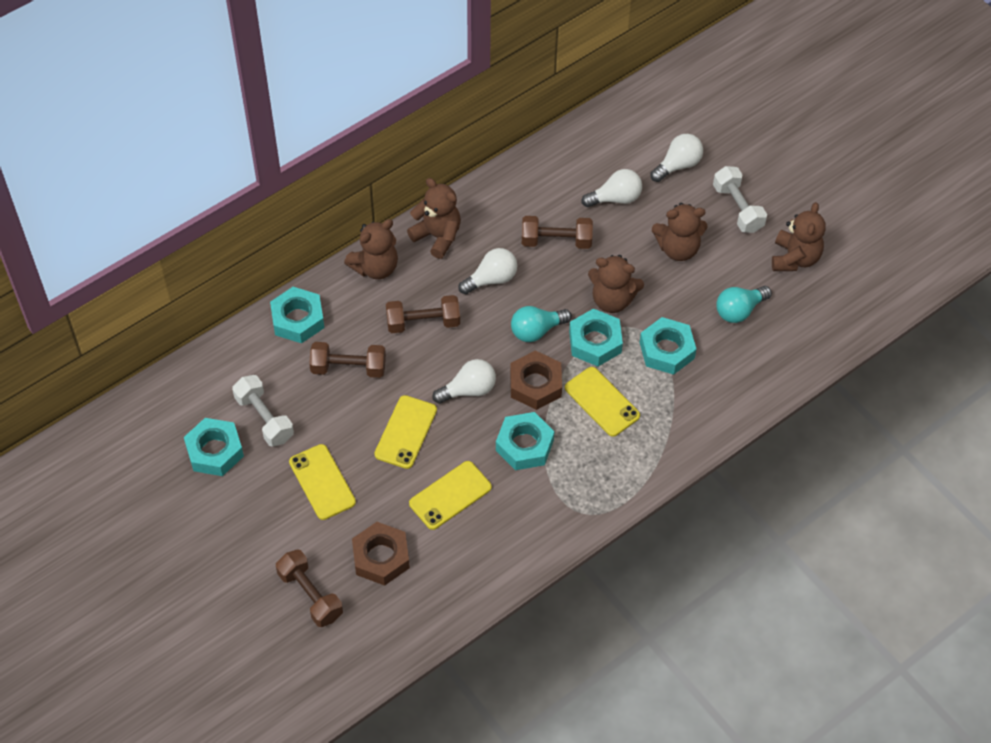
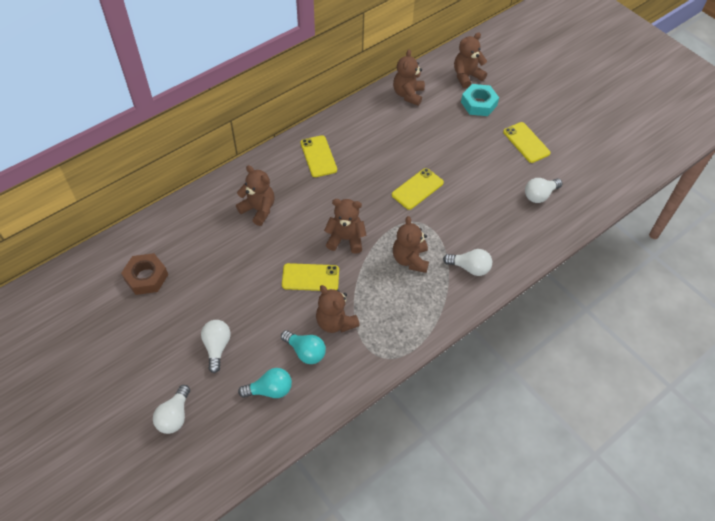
brown dumbbell: 4 -> 0
brown nut: 2 -> 1
brown teddy bear: 5 -> 6
turquoise nut: 5 -> 1
white dumbbell: 2 -> 0

